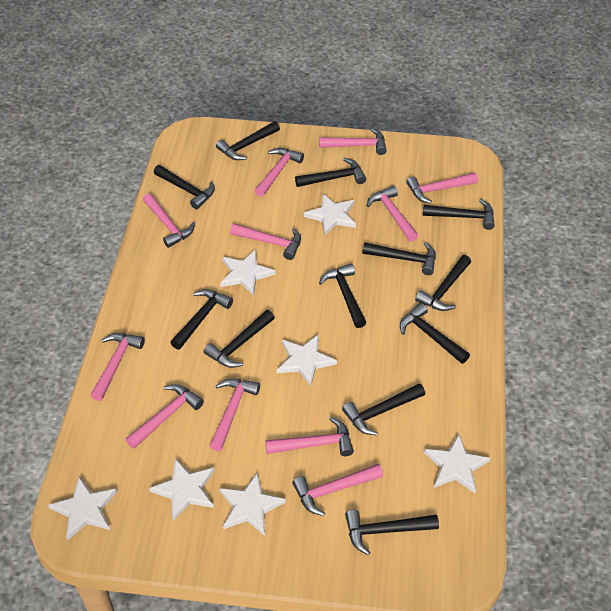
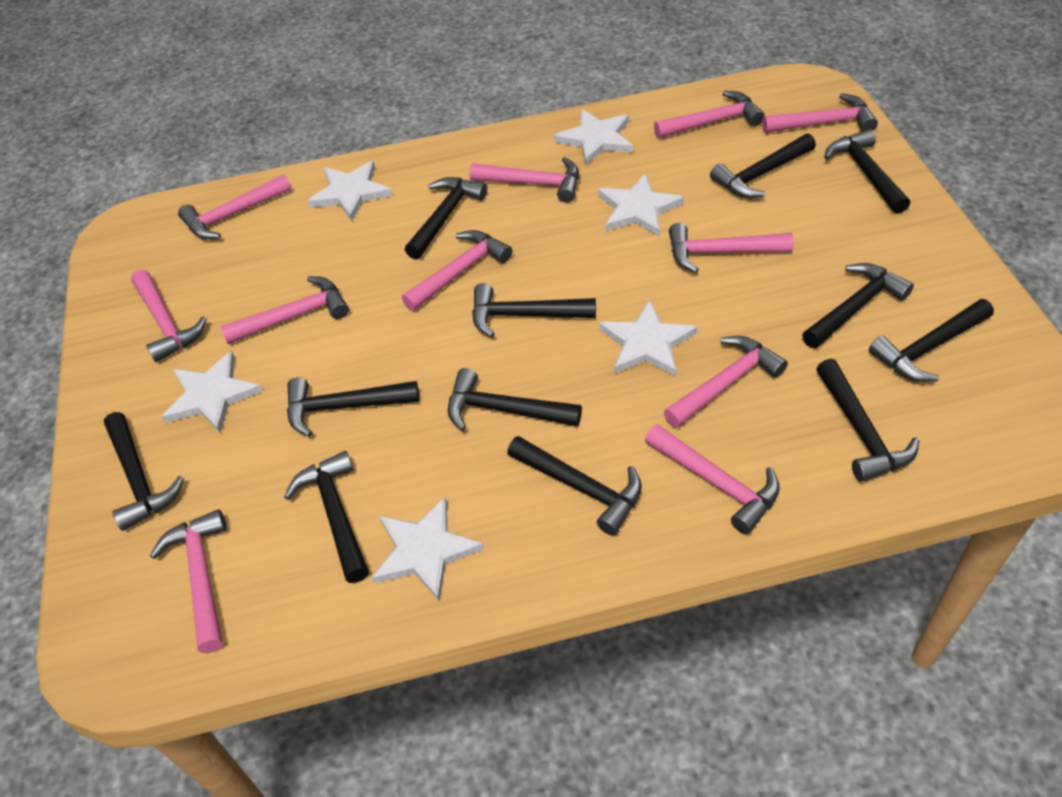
white star: 7 -> 6

